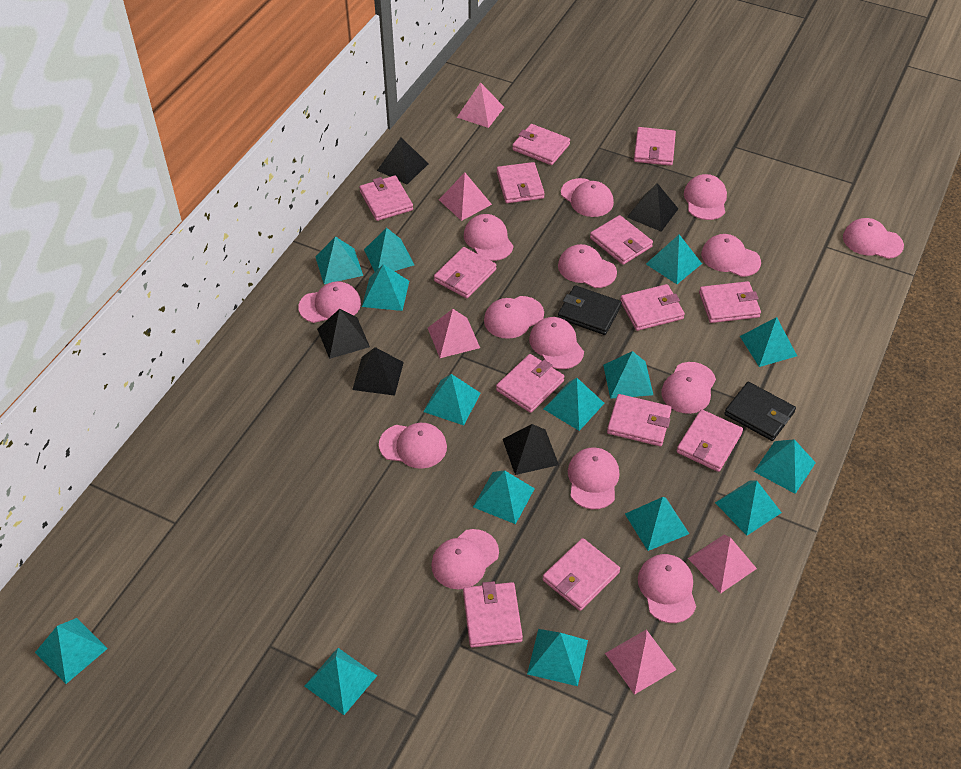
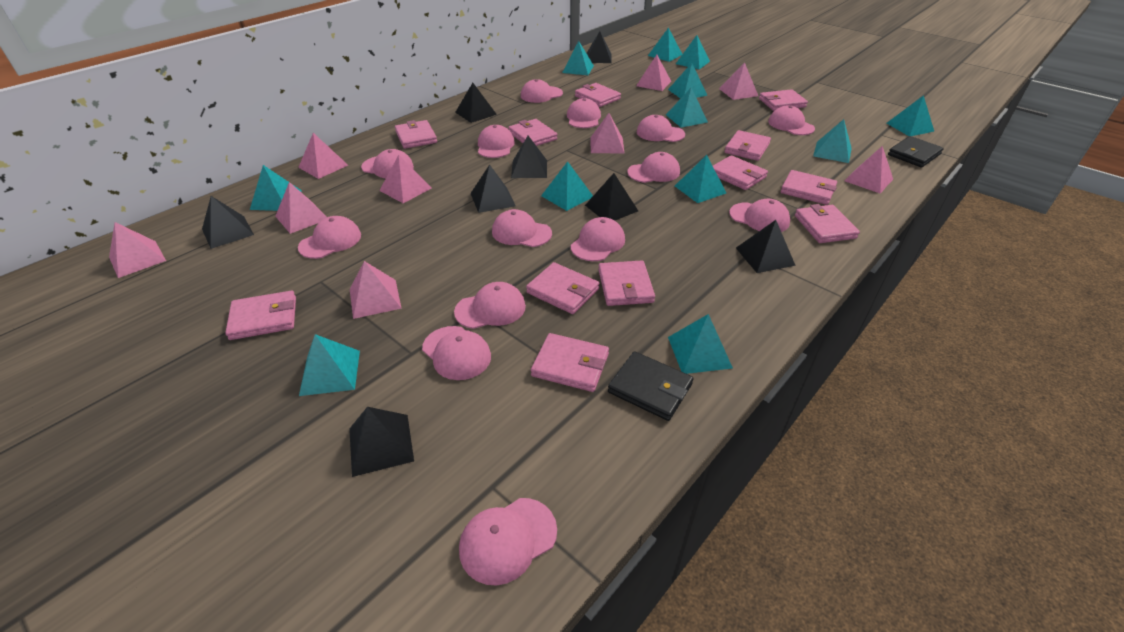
black pyramid: 5 -> 8
pink pyramid: 5 -> 9
pink wallet: 13 -> 12
turquoise pyramid: 15 -> 12

